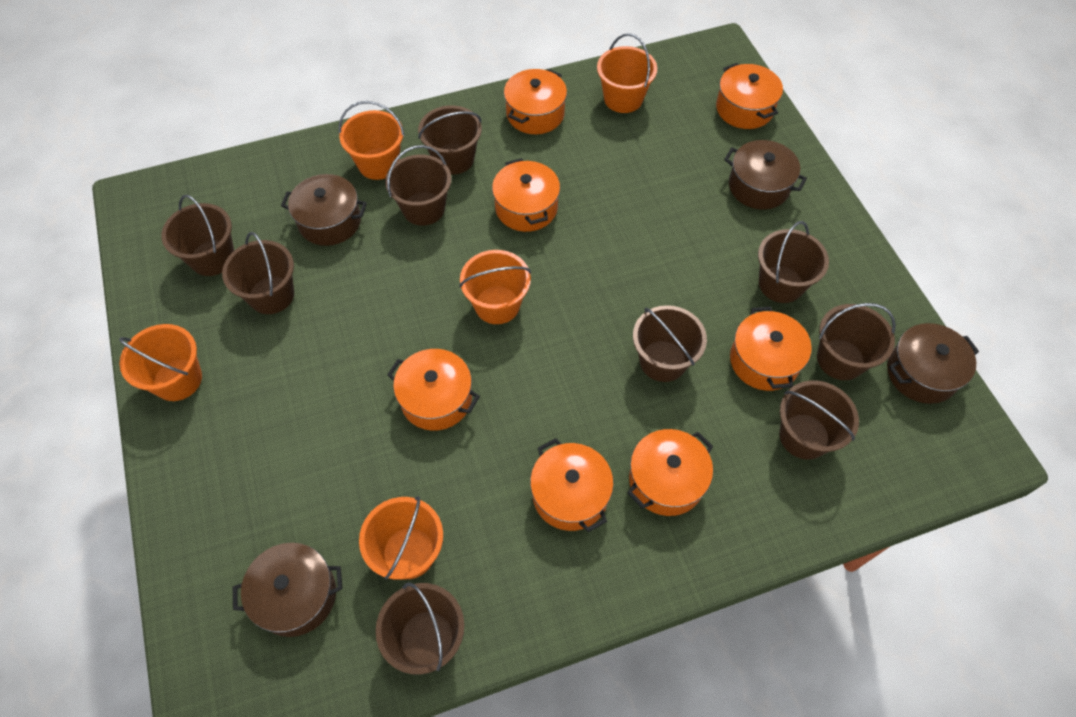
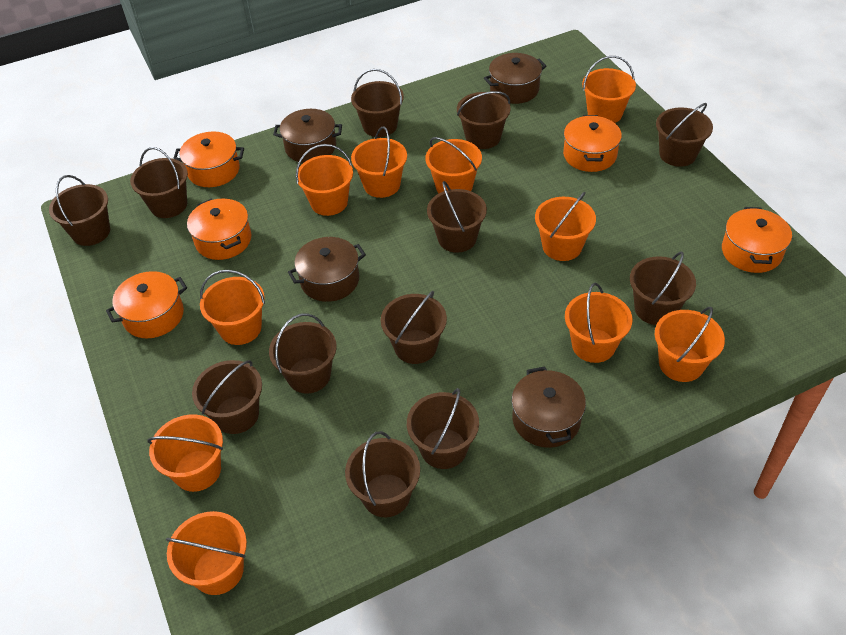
brown bucket: 9 -> 12
orange bucket: 5 -> 10
orange pot: 7 -> 5

